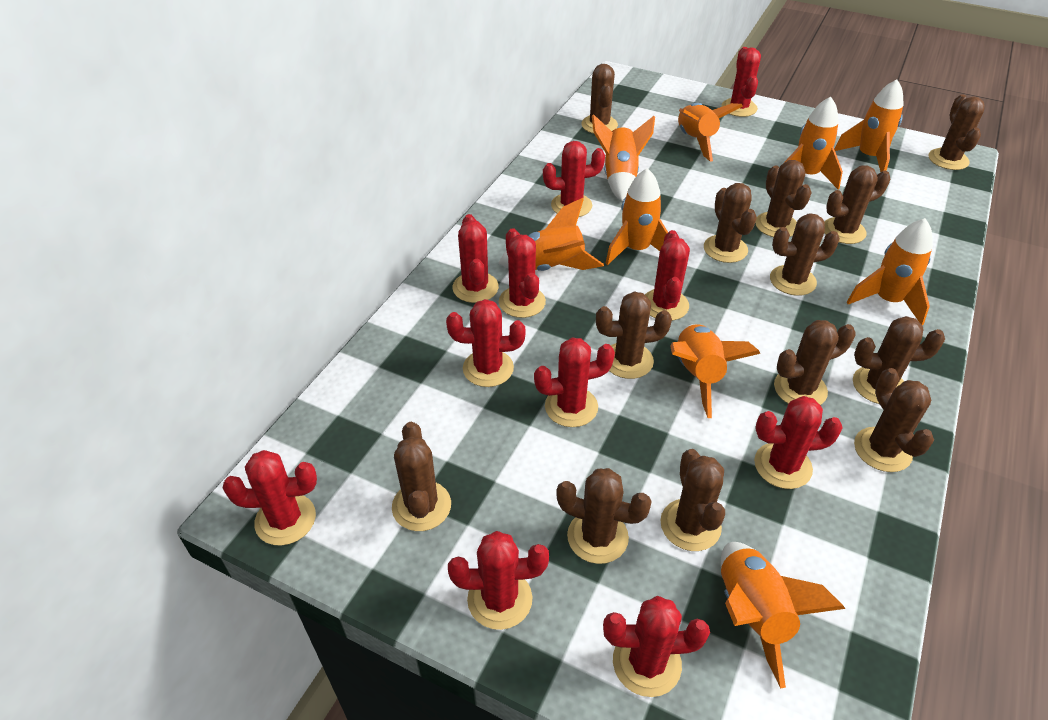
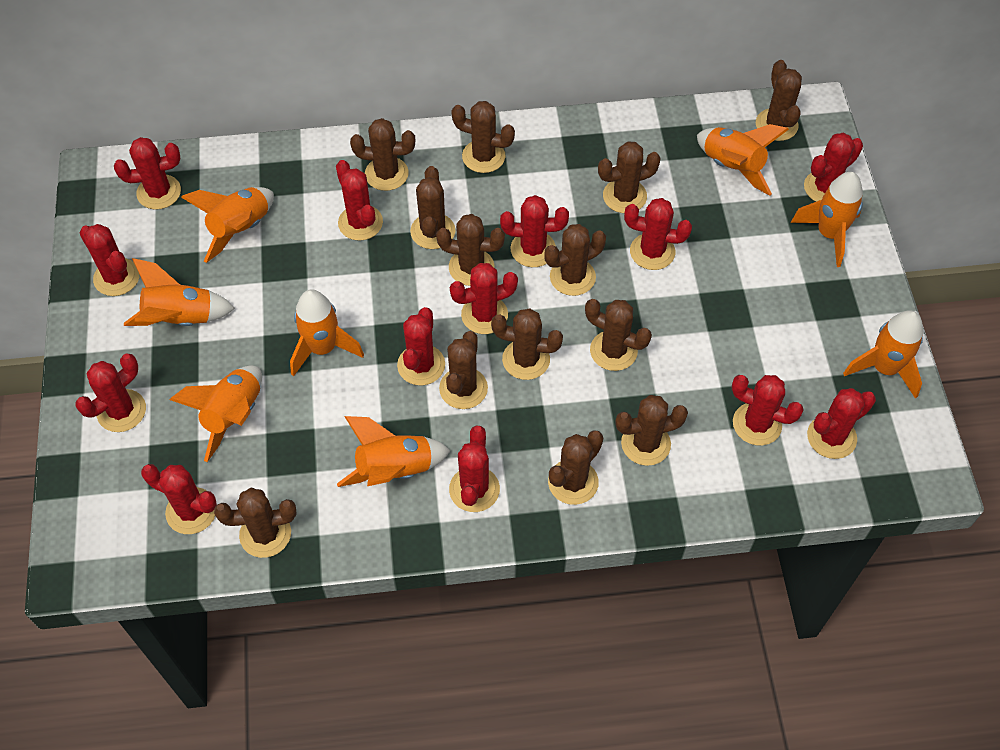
orange rocket: 9 -> 8
red cactus: 11 -> 13

